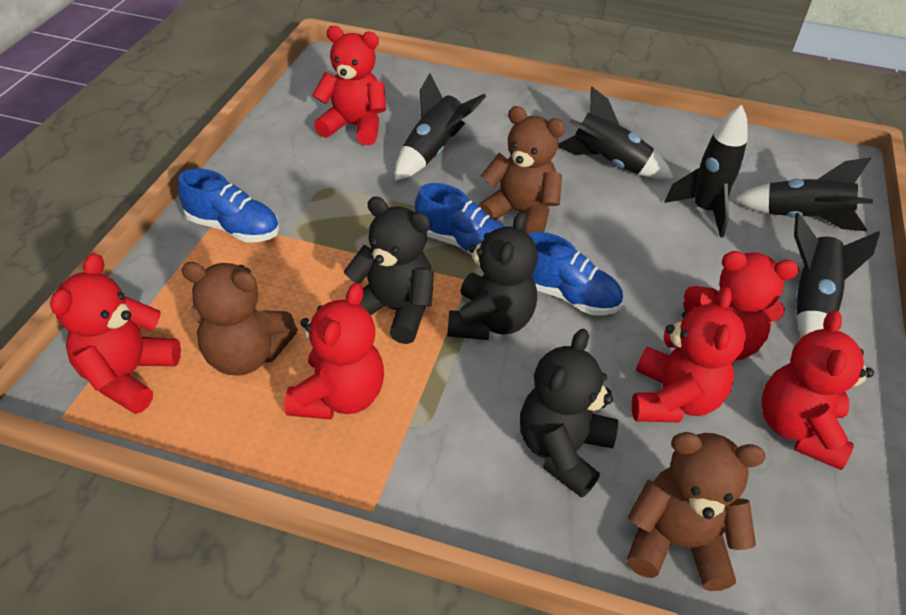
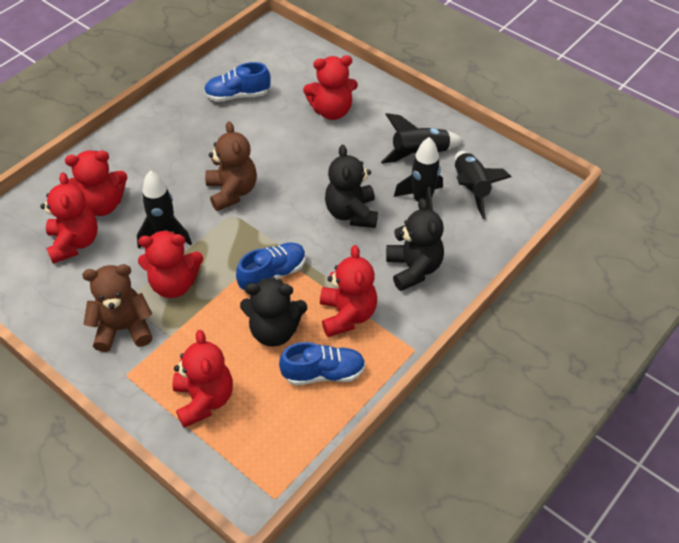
black rocket: 5 -> 4
brown teddy bear: 3 -> 2

